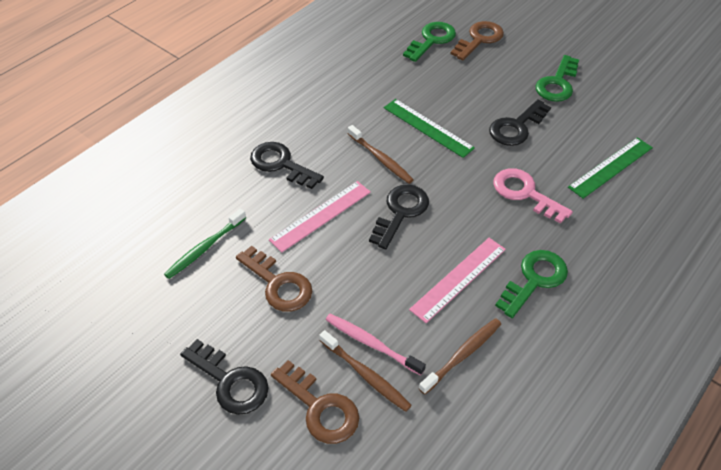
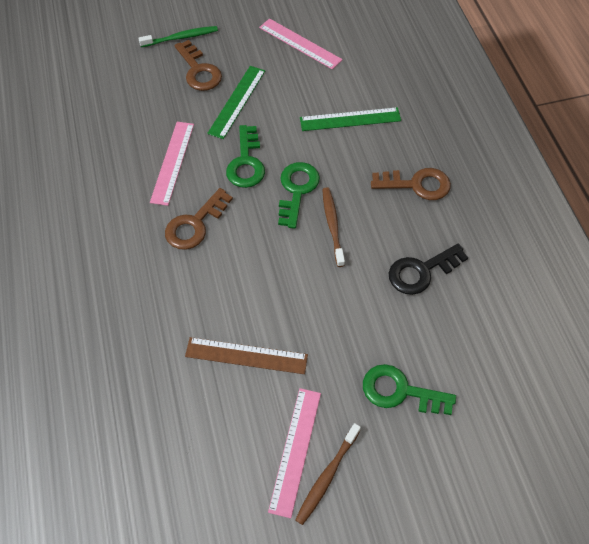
black key: 4 -> 1
brown ruler: 0 -> 1
brown toothbrush: 3 -> 2
pink key: 1 -> 0
pink ruler: 2 -> 3
pink toothbrush: 1 -> 0

